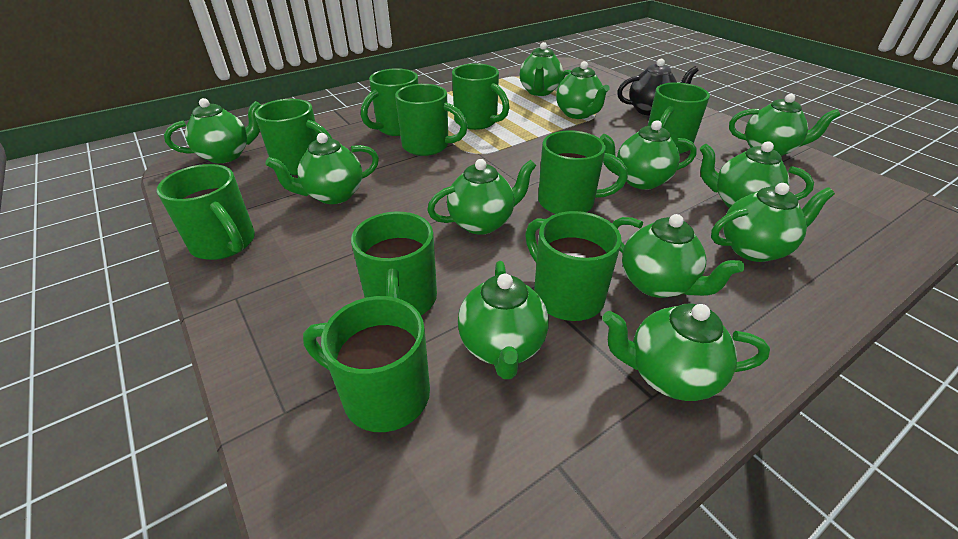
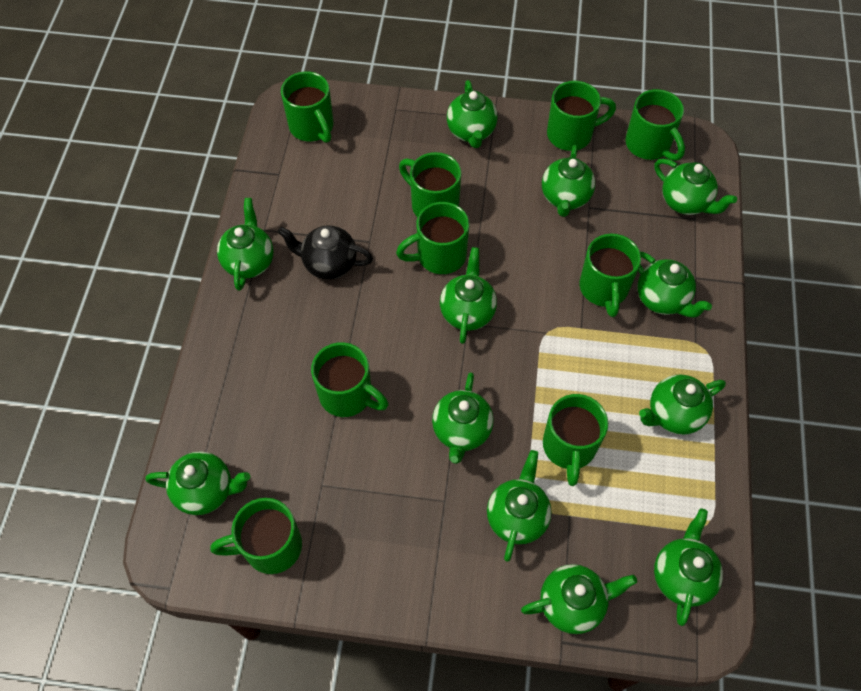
green mug: 10 -> 9

